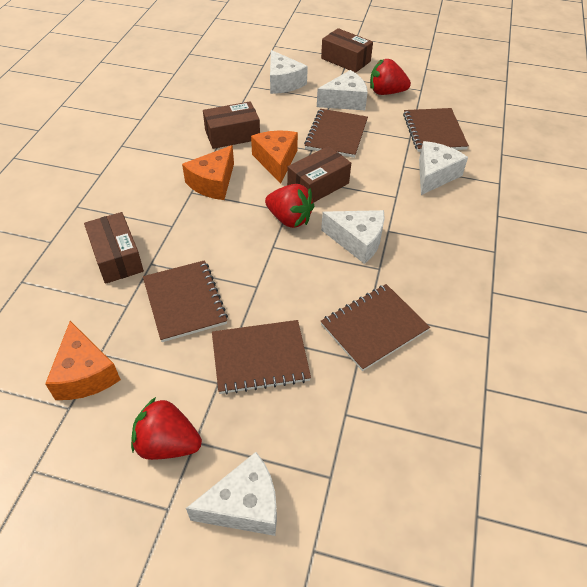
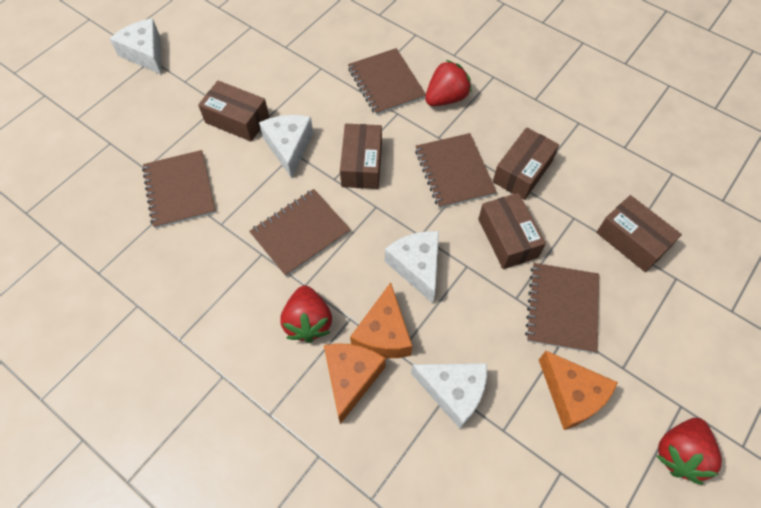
brown box: 4 -> 5
white cheese: 5 -> 4

